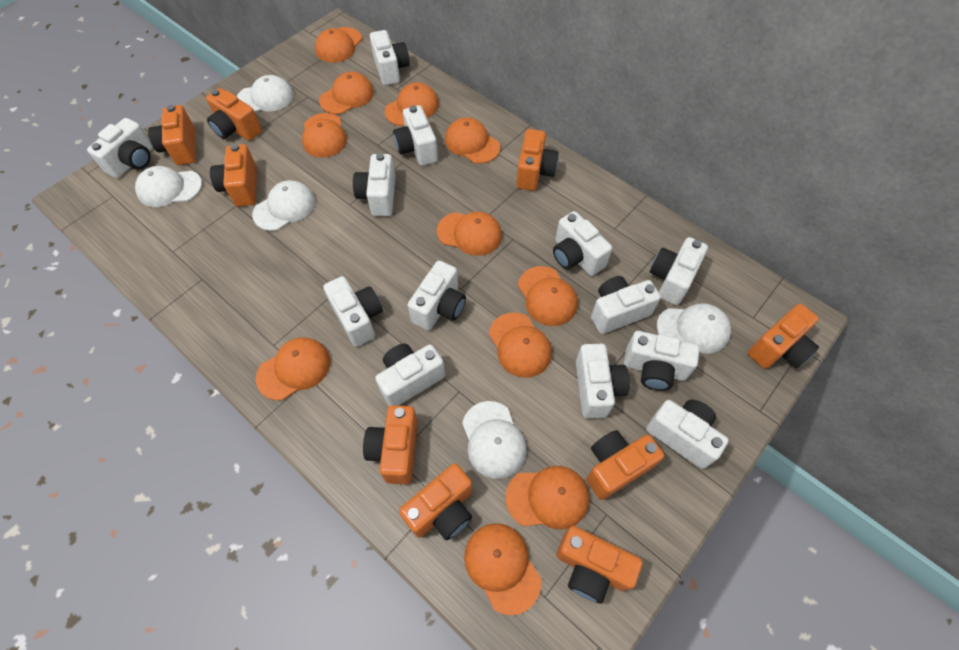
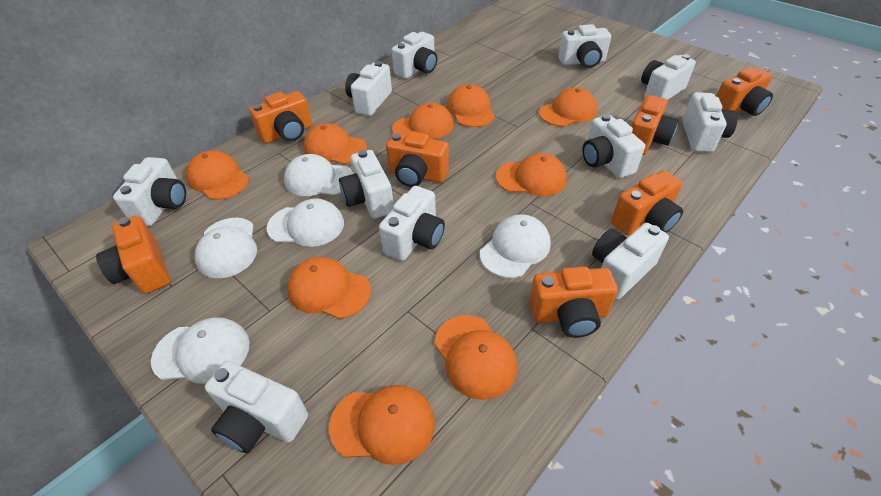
orange camera: 9 -> 7
orange cap: 11 -> 9
white camera: 13 -> 11

